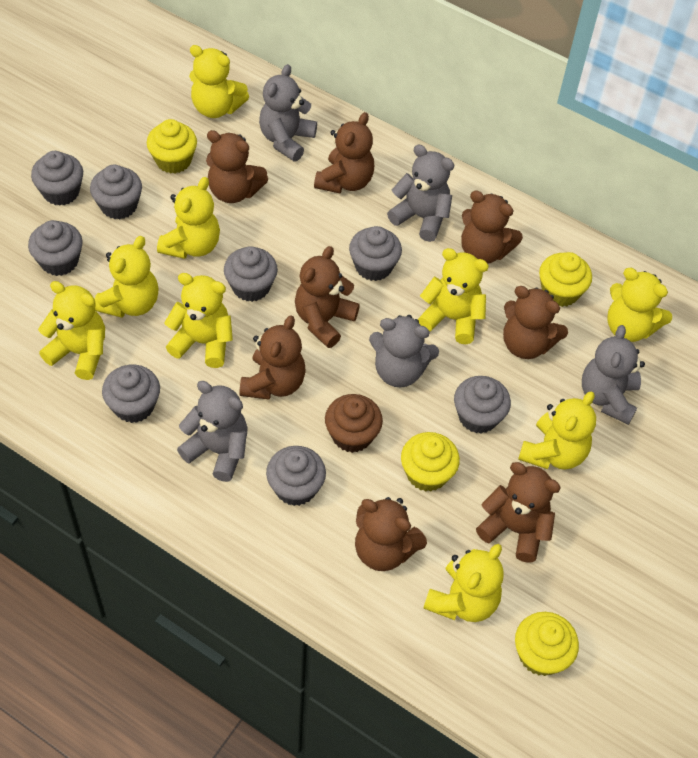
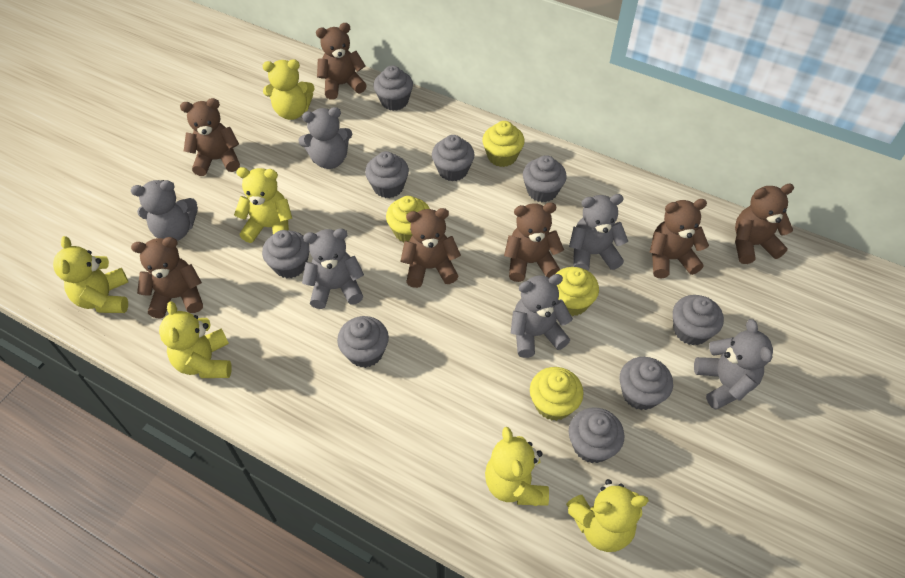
brown cupcake: 1 -> 0
brown teddy bear: 8 -> 7
grey cupcake: 8 -> 9
grey teddy bear: 5 -> 6
yellow teddy bear: 9 -> 6

